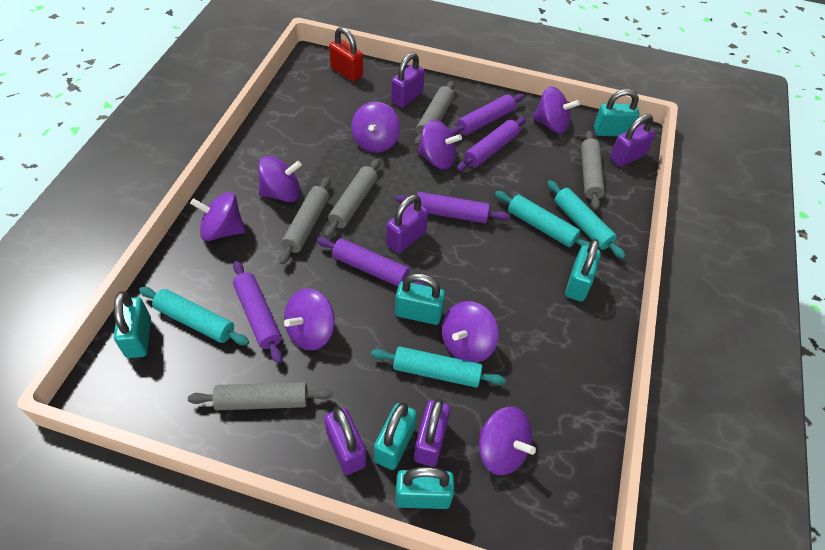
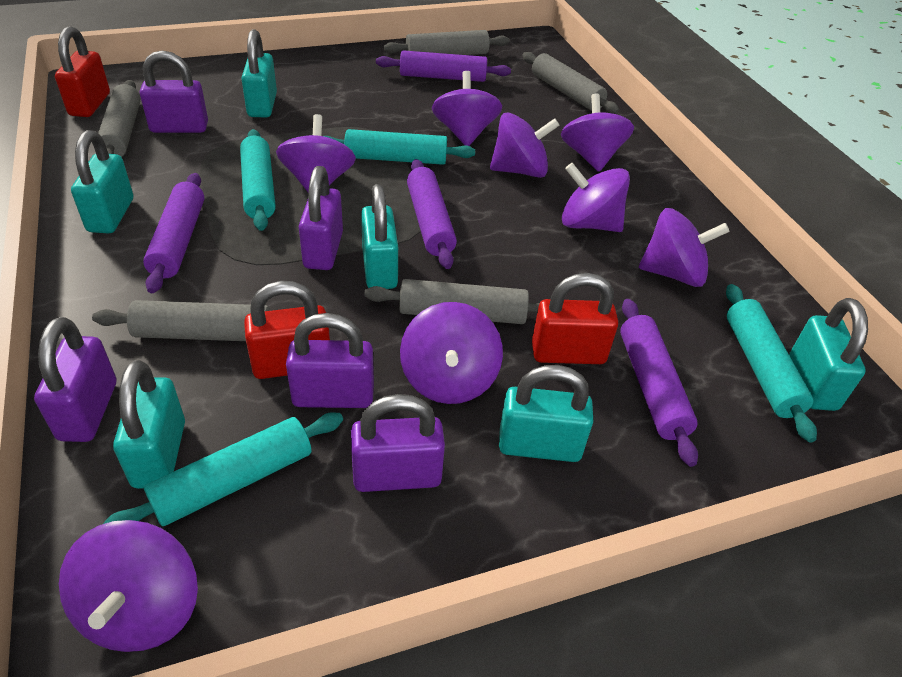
purple rolling pin: 5 -> 4
red padlock: 1 -> 3

